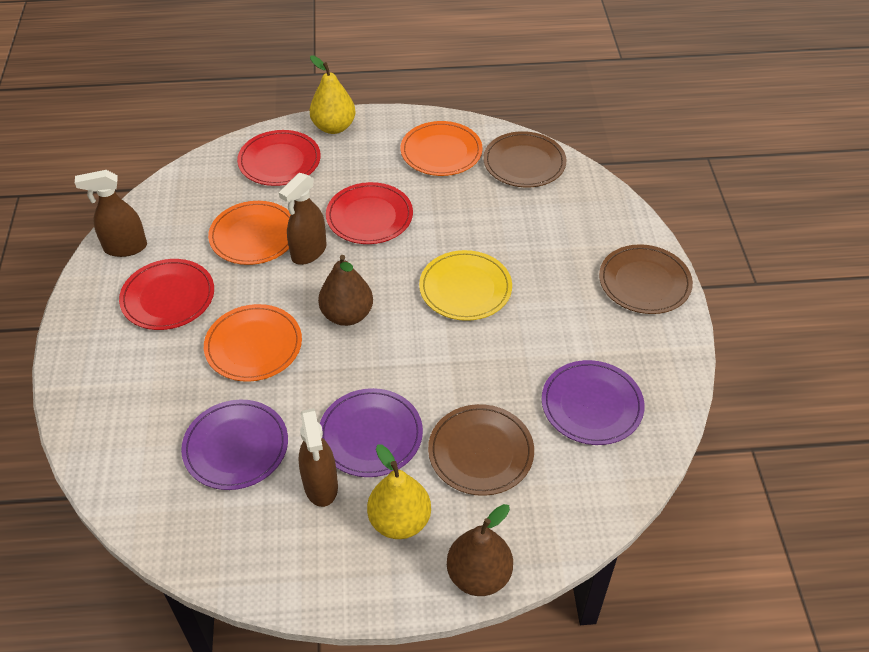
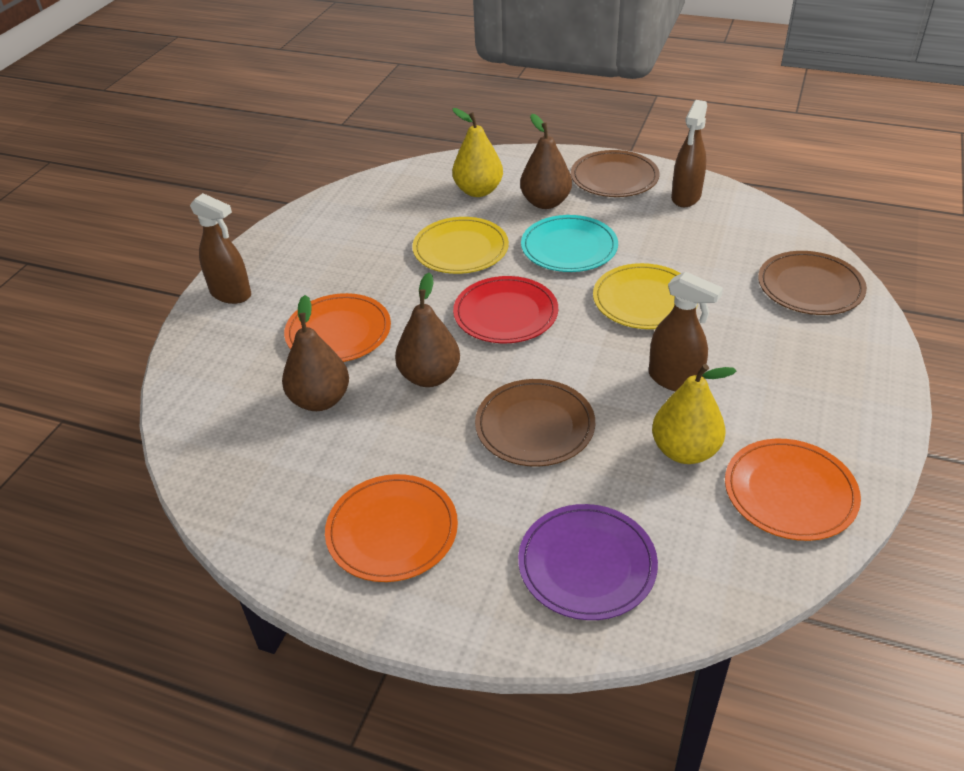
brown pear: 2 -> 3
purple plate: 3 -> 1
red plate: 3 -> 1
turquoise plate: 0 -> 1
yellow plate: 1 -> 2

